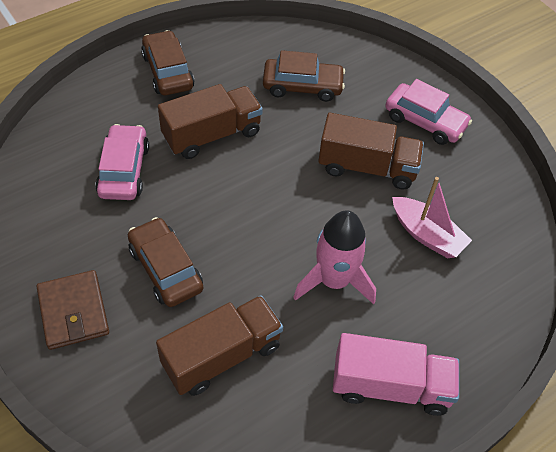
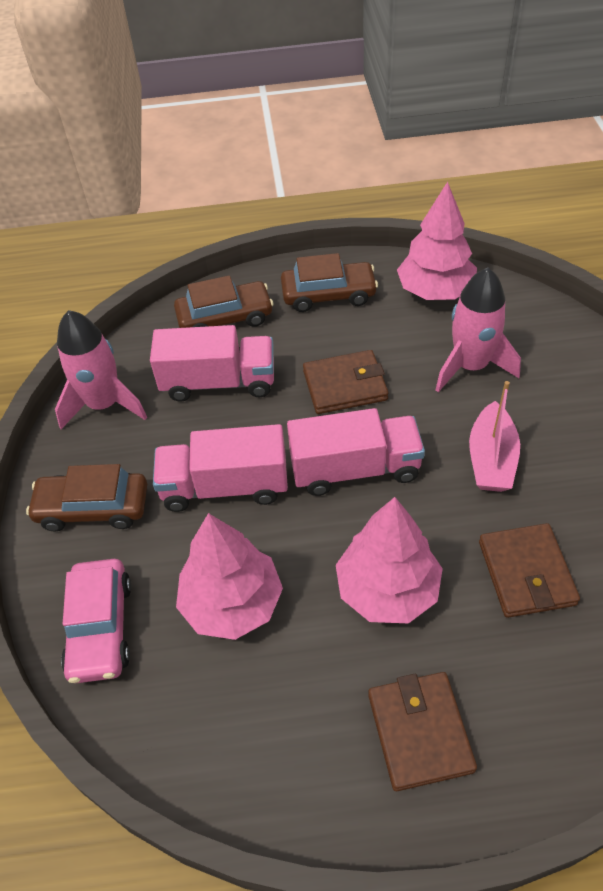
brown truck: 3 -> 0
brown wallet: 1 -> 3
pink car: 2 -> 1
pink rocket: 1 -> 2
pink tree: 0 -> 3
pink truck: 1 -> 3

